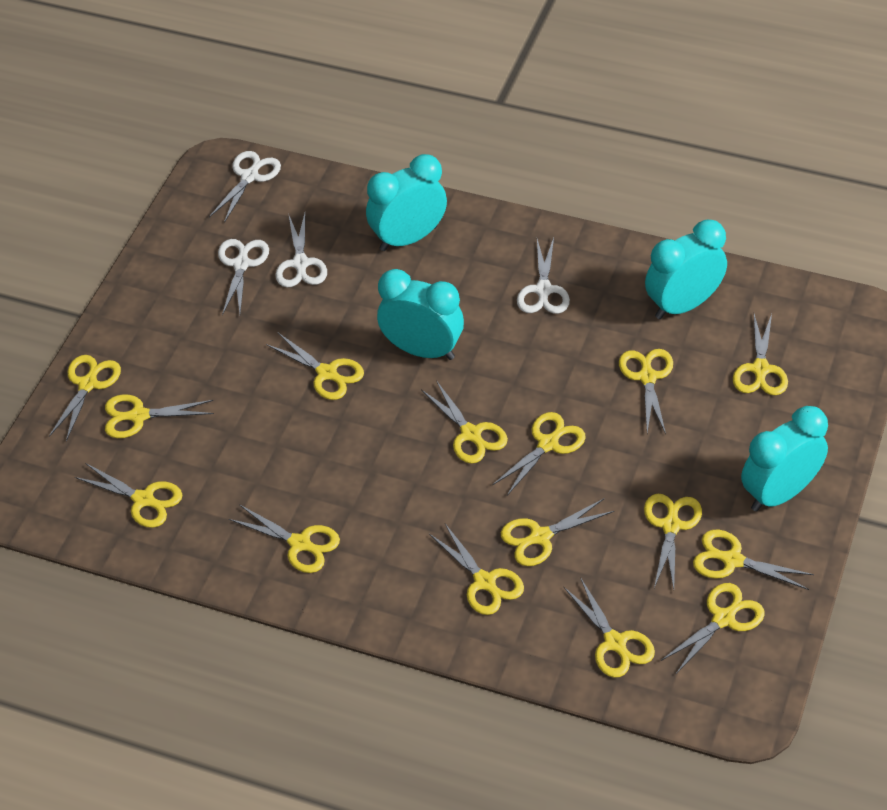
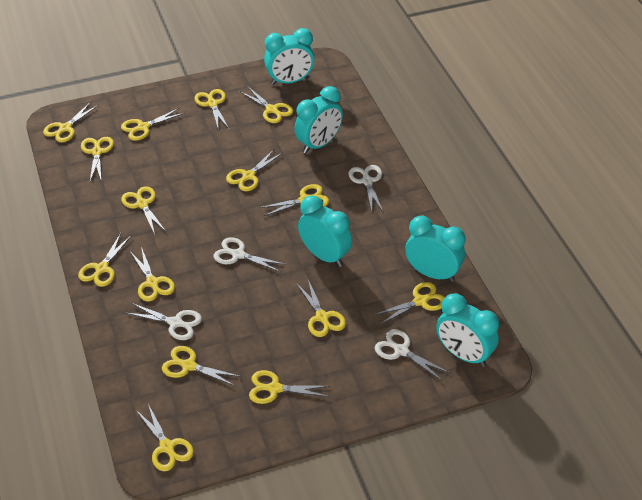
turquoise clock: 4 -> 5

